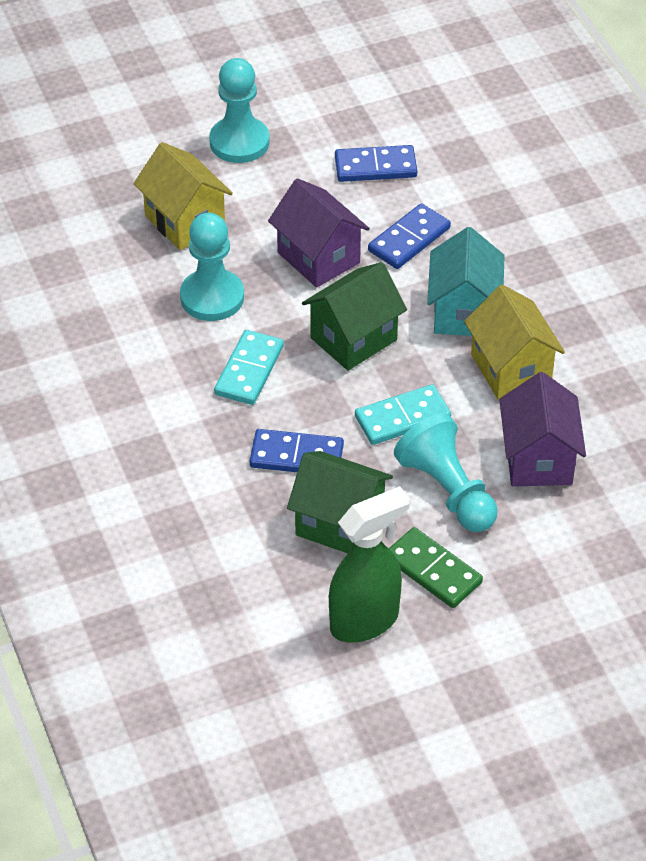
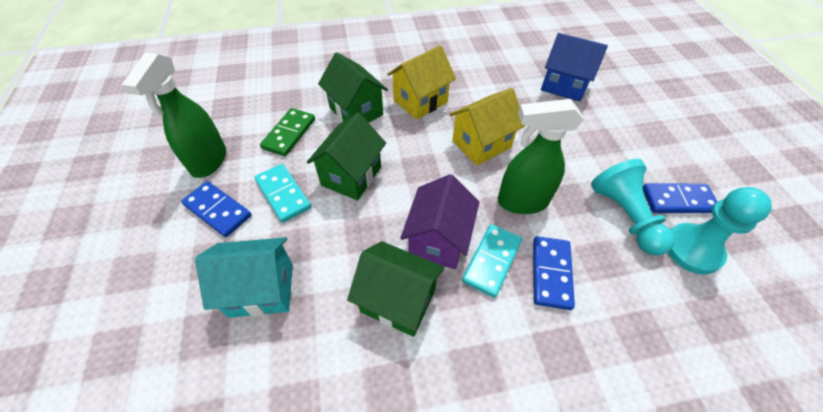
blue house: 0 -> 1
green house: 2 -> 3
green spray bottle: 1 -> 2
purple house: 2 -> 1
turquoise pawn: 3 -> 2

